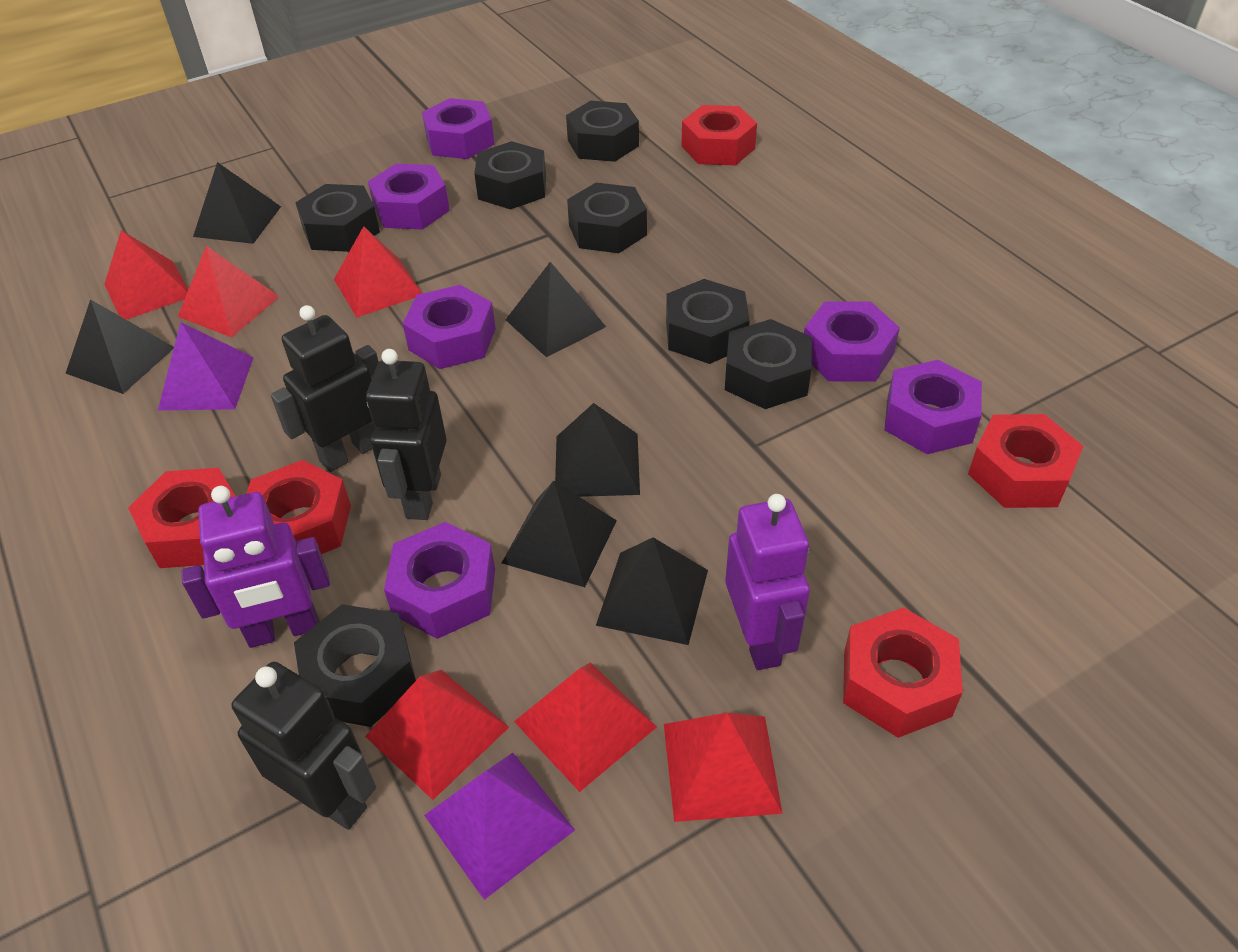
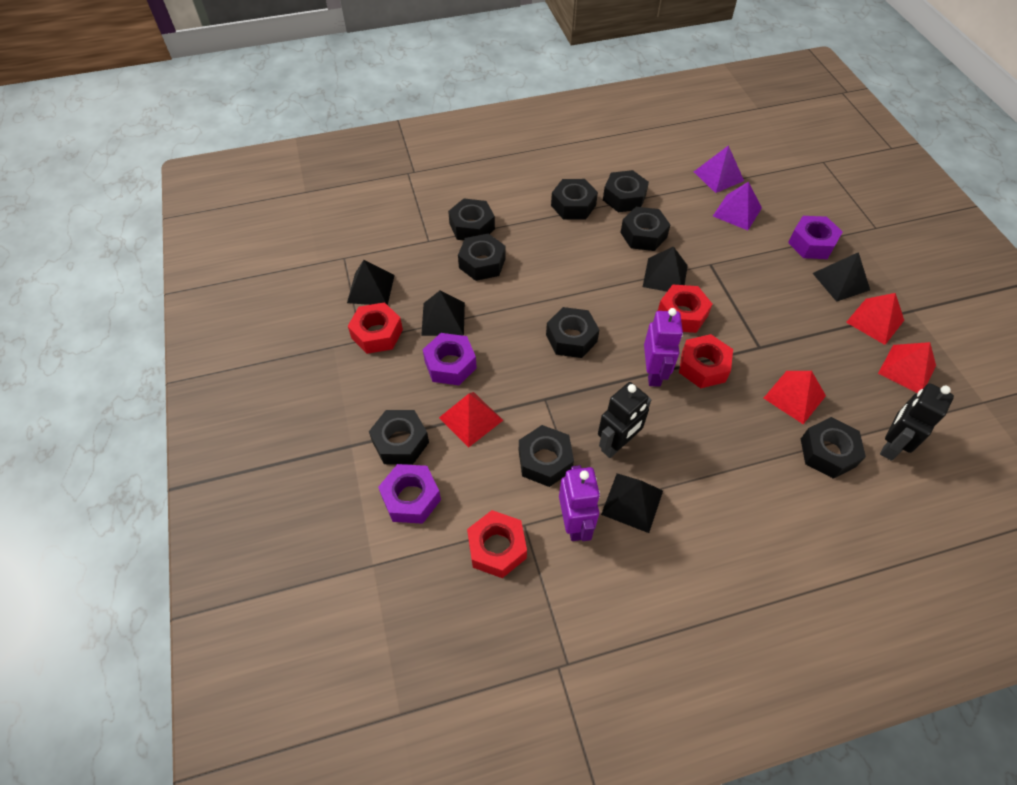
black nut: 7 -> 9
black pyramid: 6 -> 5
black robot: 3 -> 2
purple nut: 6 -> 3
red nut: 5 -> 4
red pyramid: 6 -> 4

